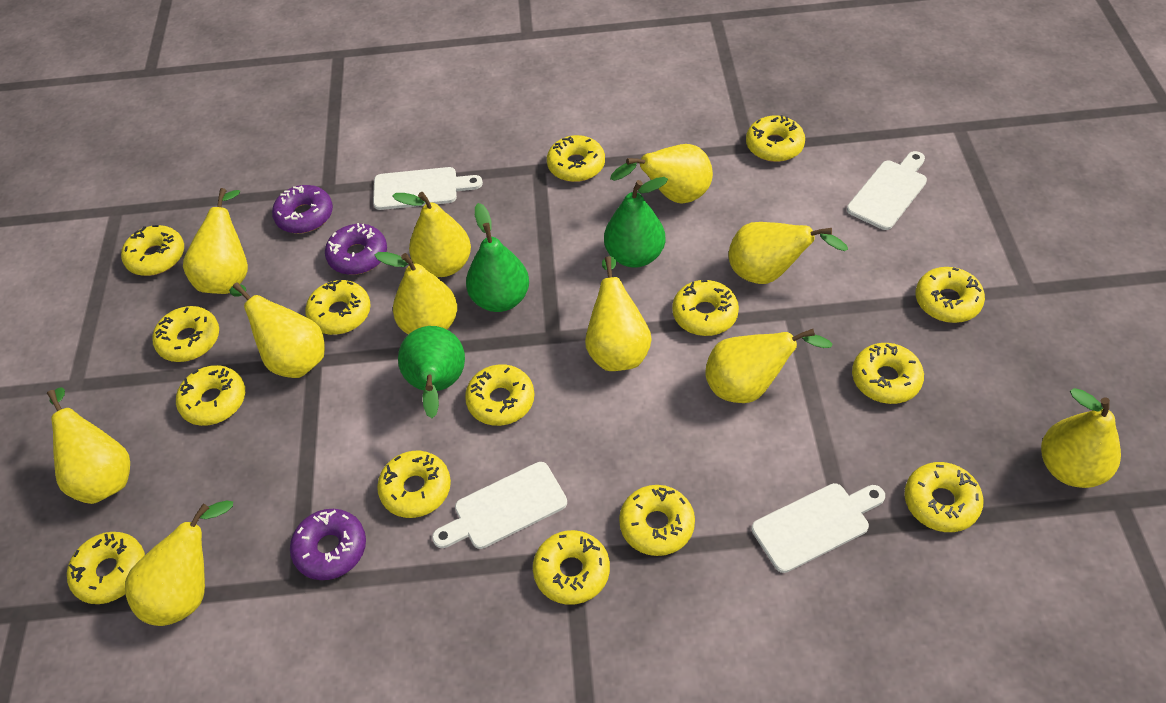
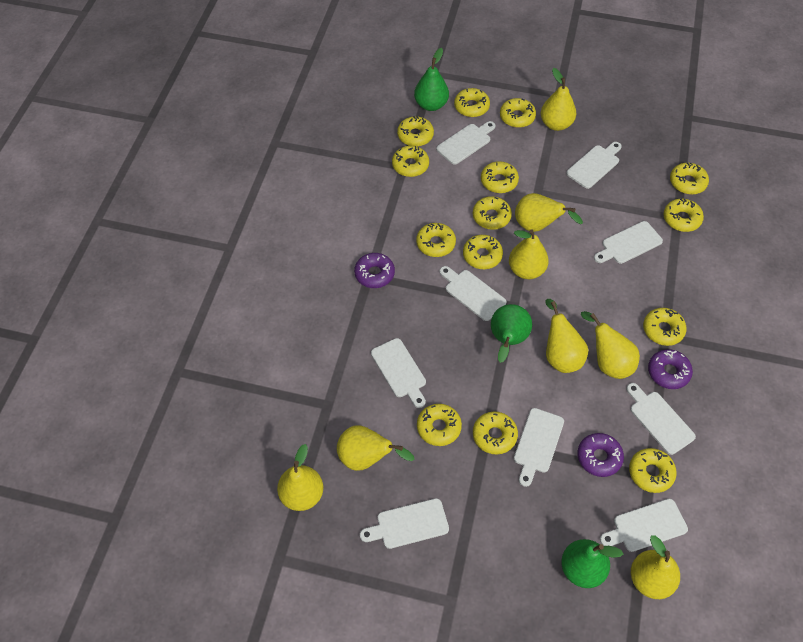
white cutting board: 4 -> 9
yellow donut: 15 -> 14
yellow pear: 11 -> 8

